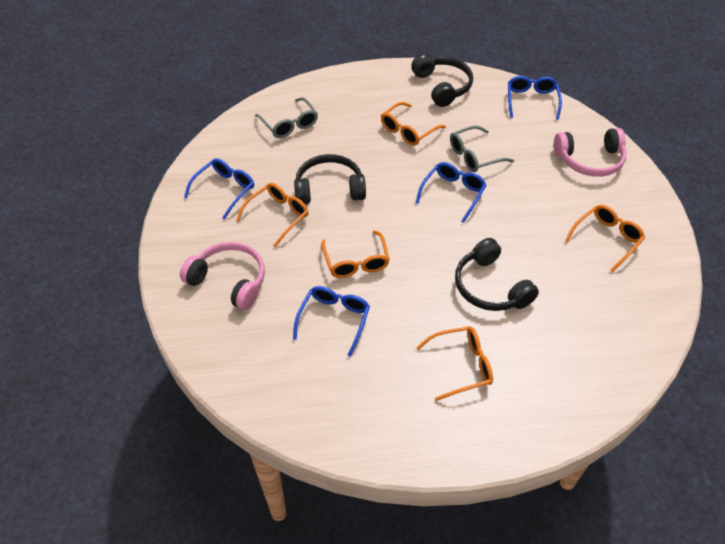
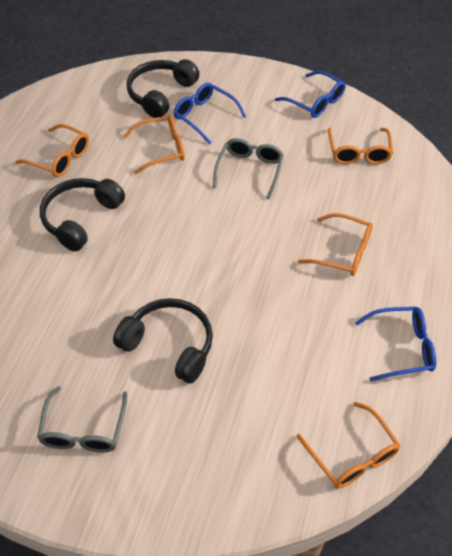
blue glasses: 4 -> 3
pink headphones: 2 -> 0

